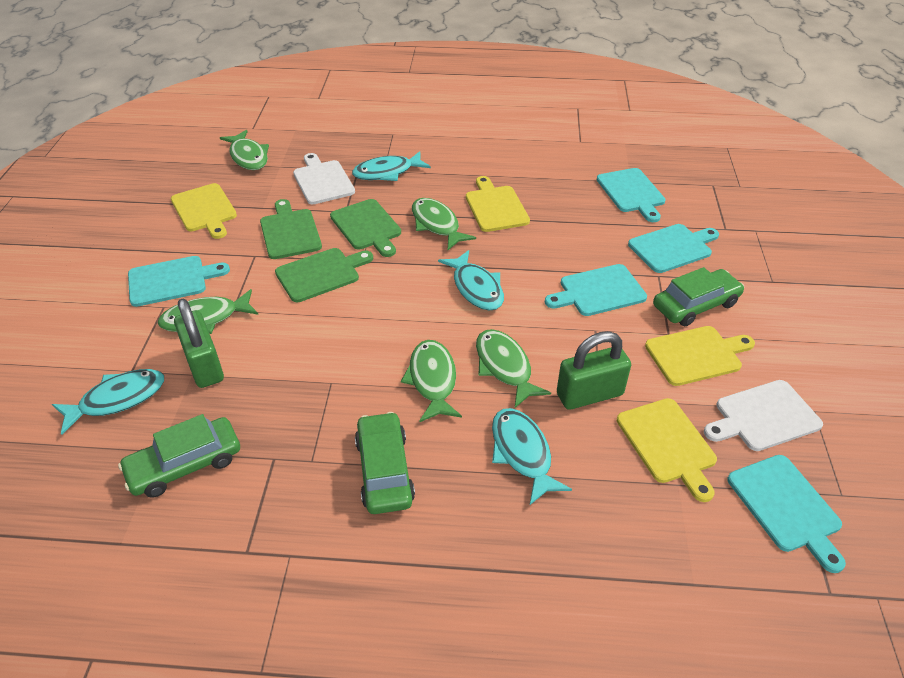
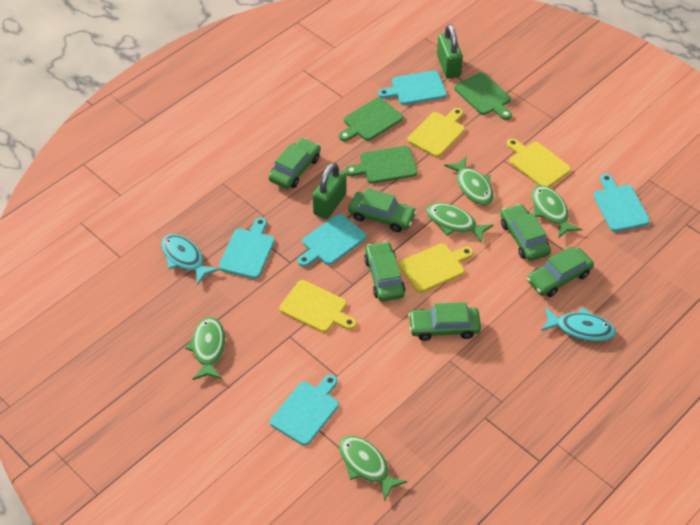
green car: 3 -> 6
turquoise fish: 4 -> 2
white cutting board: 2 -> 0

